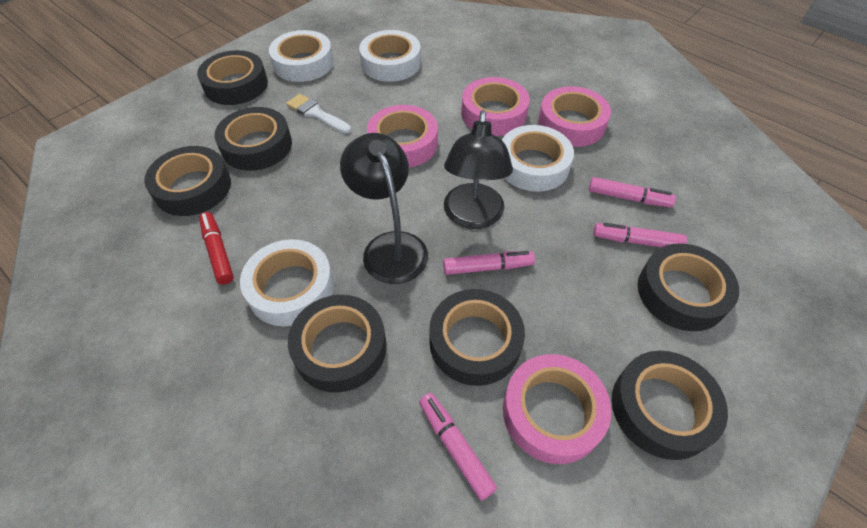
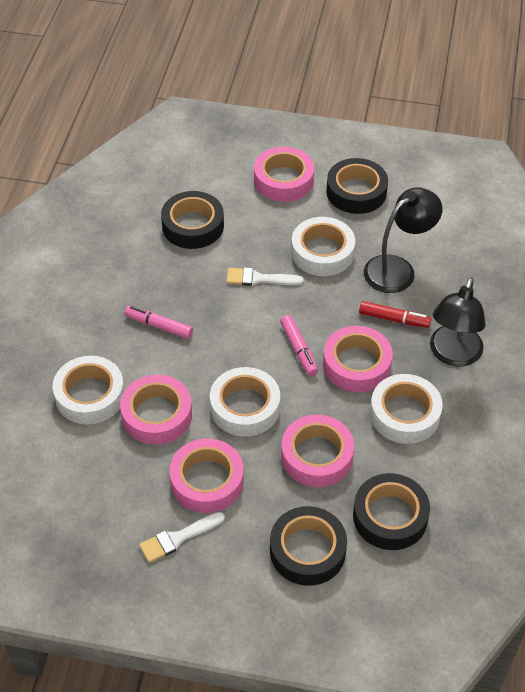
black tape: 7 -> 4
pink marker: 4 -> 2
pink tape: 4 -> 5
white brush: 1 -> 2

